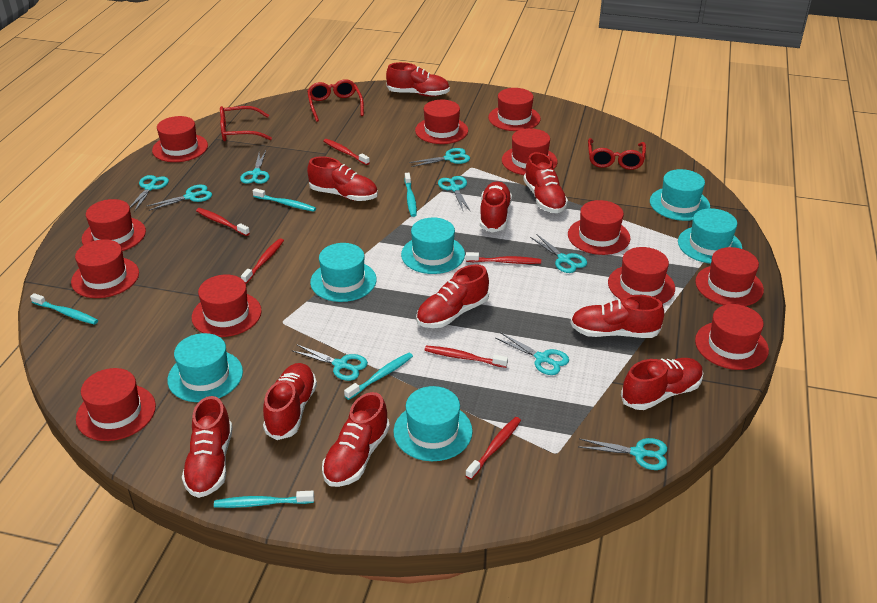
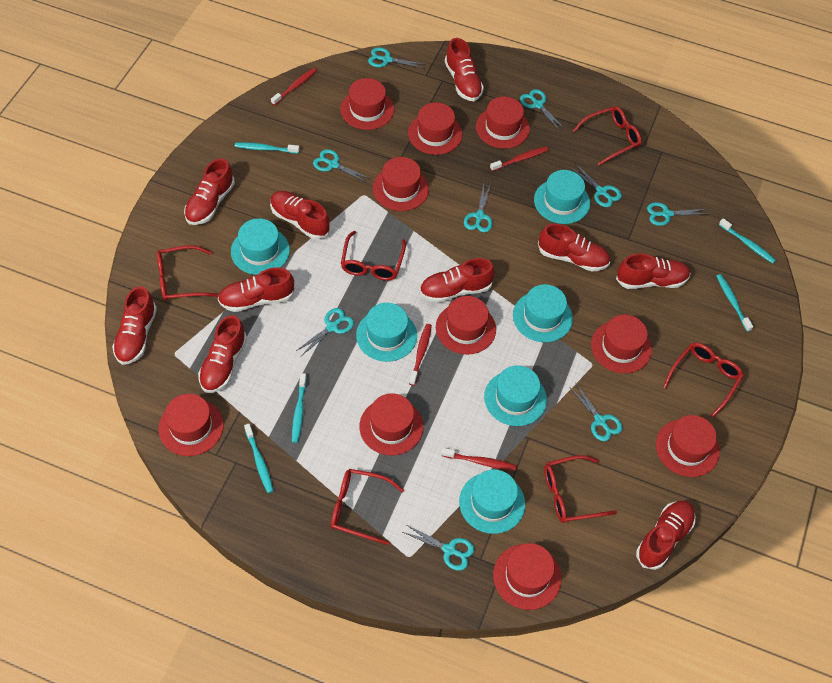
red glasses: 3 -> 6
red hat: 12 -> 10
red toothbrush: 6 -> 4

